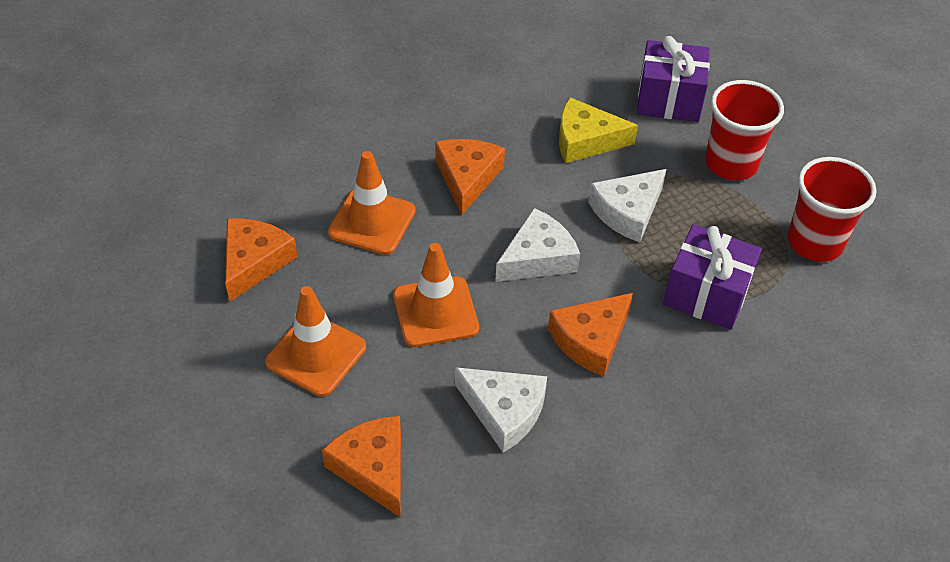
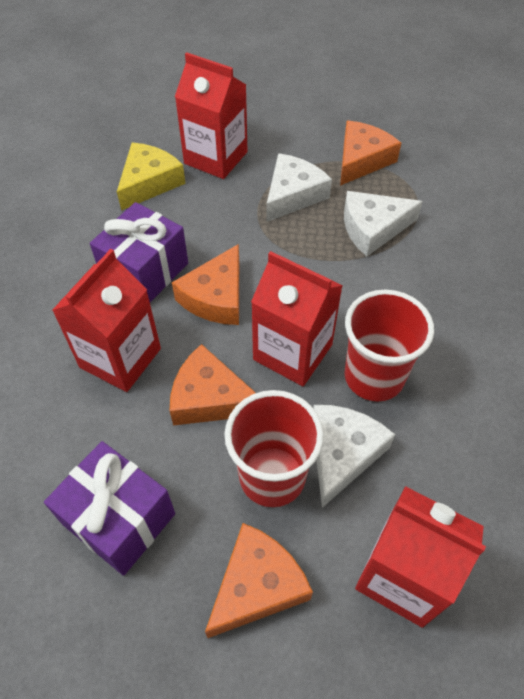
orange traffic cone: 3 -> 0
red carton: 0 -> 4

